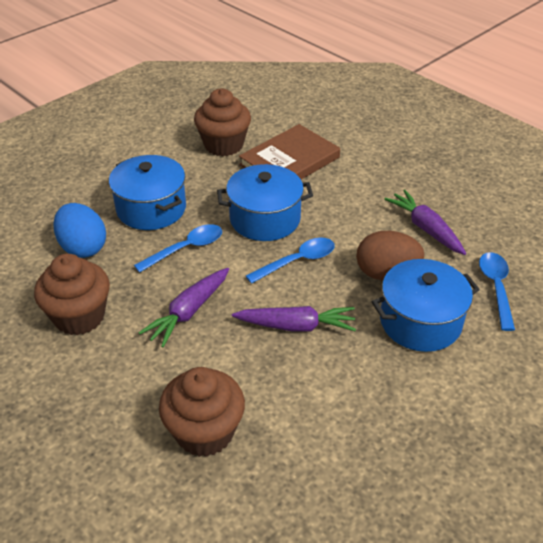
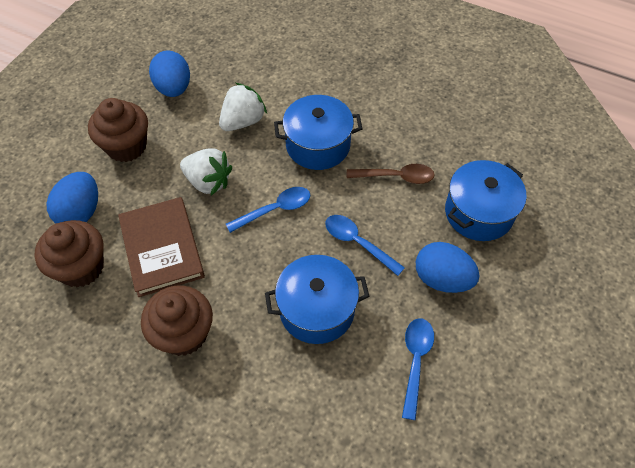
blue egg: 1 -> 3
brown egg: 1 -> 0
brown spoon: 0 -> 1
purple carrot: 3 -> 0
white strawberry: 0 -> 2

